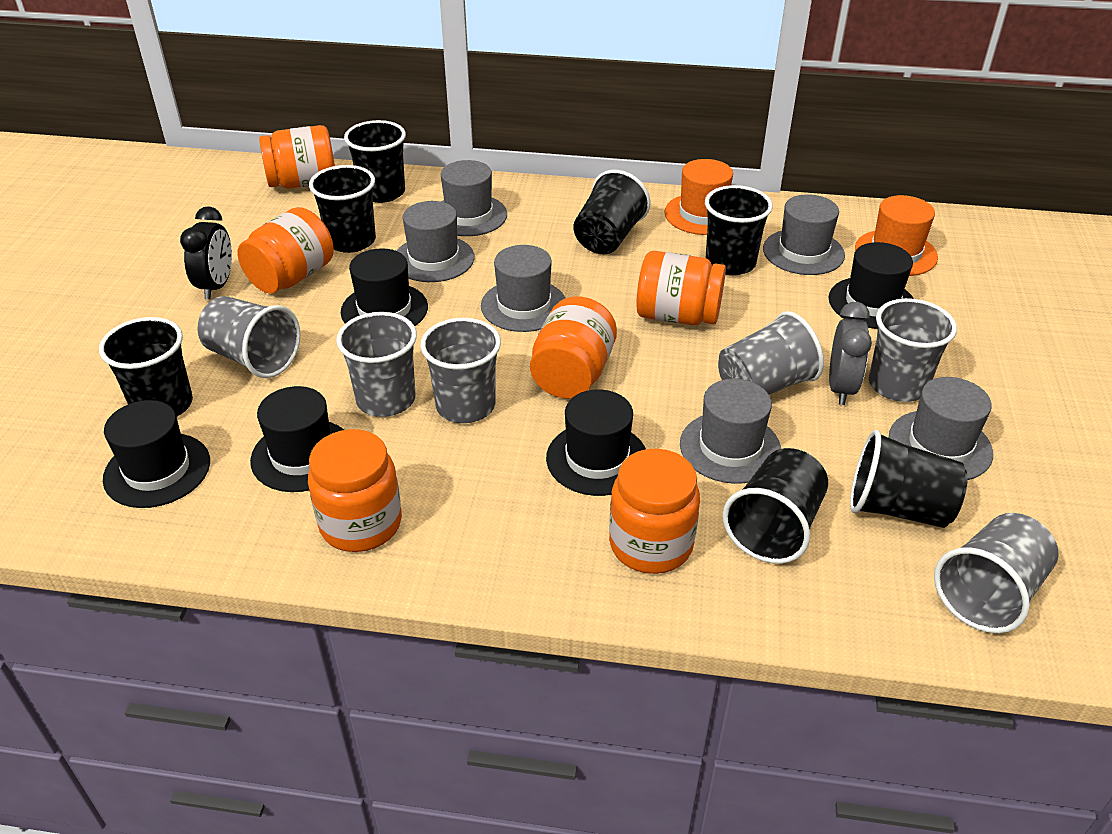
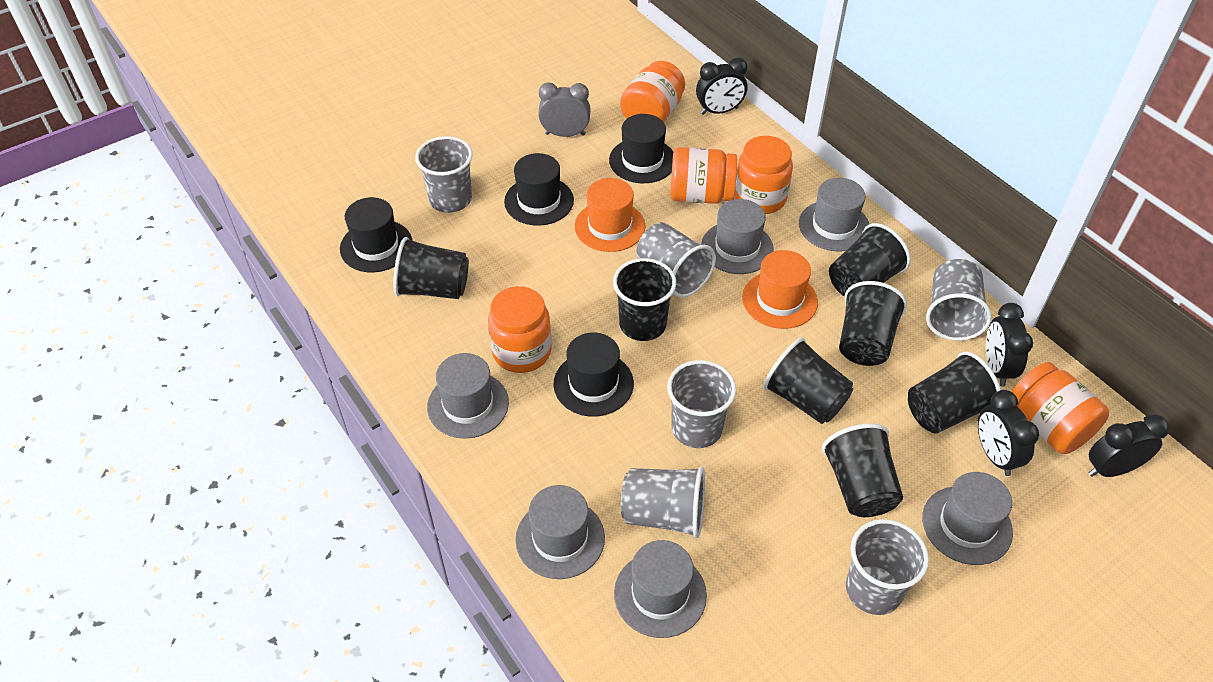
black clock: 1 -> 4
black hat: 5 -> 4
orange jar: 6 -> 5

